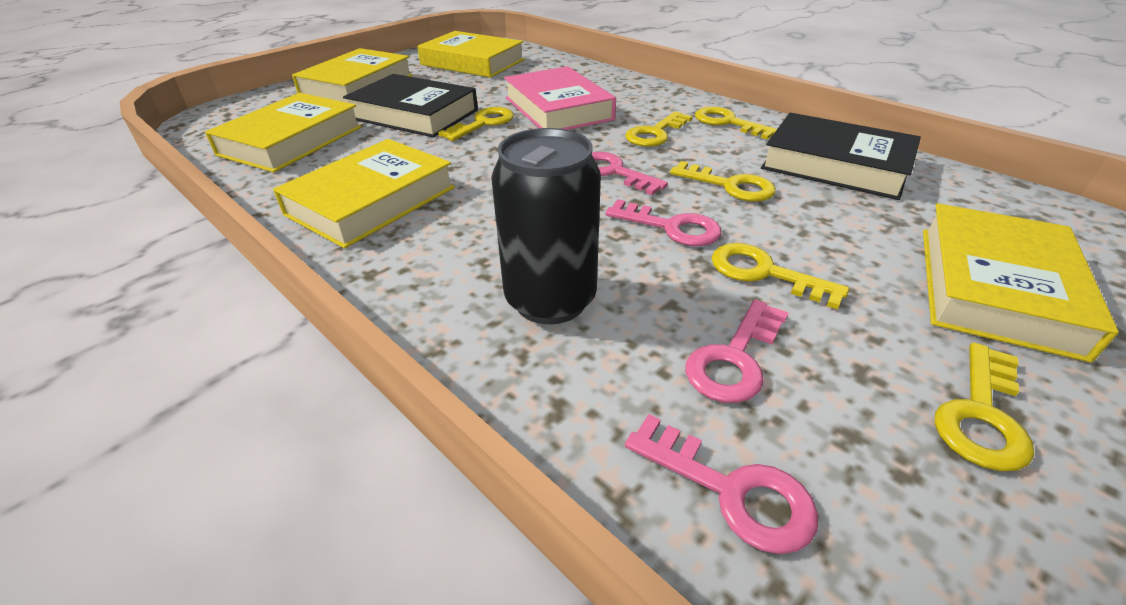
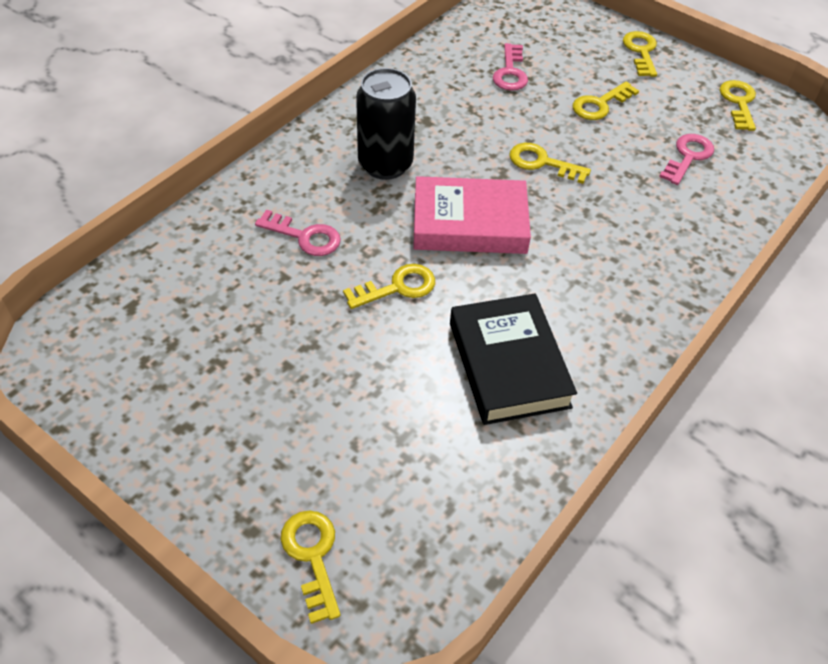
black book: 2 -> 1
pink key: 4 -> 3
yellow book: 5 -> 0

